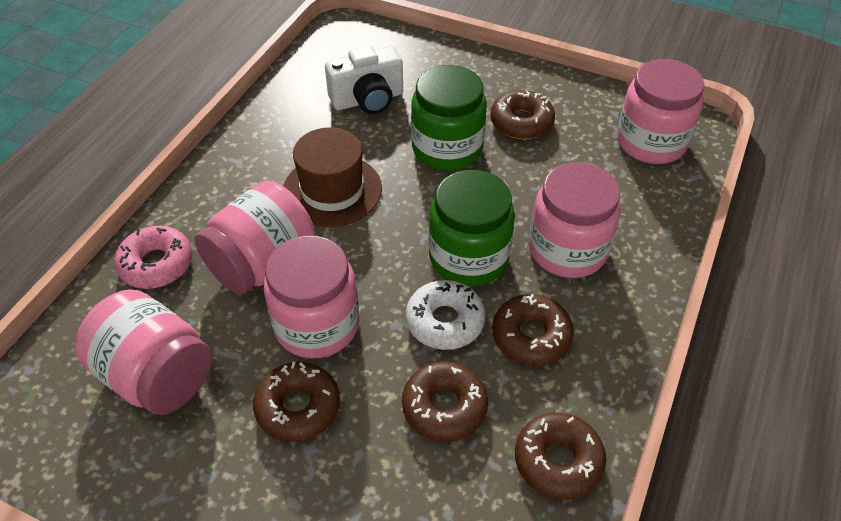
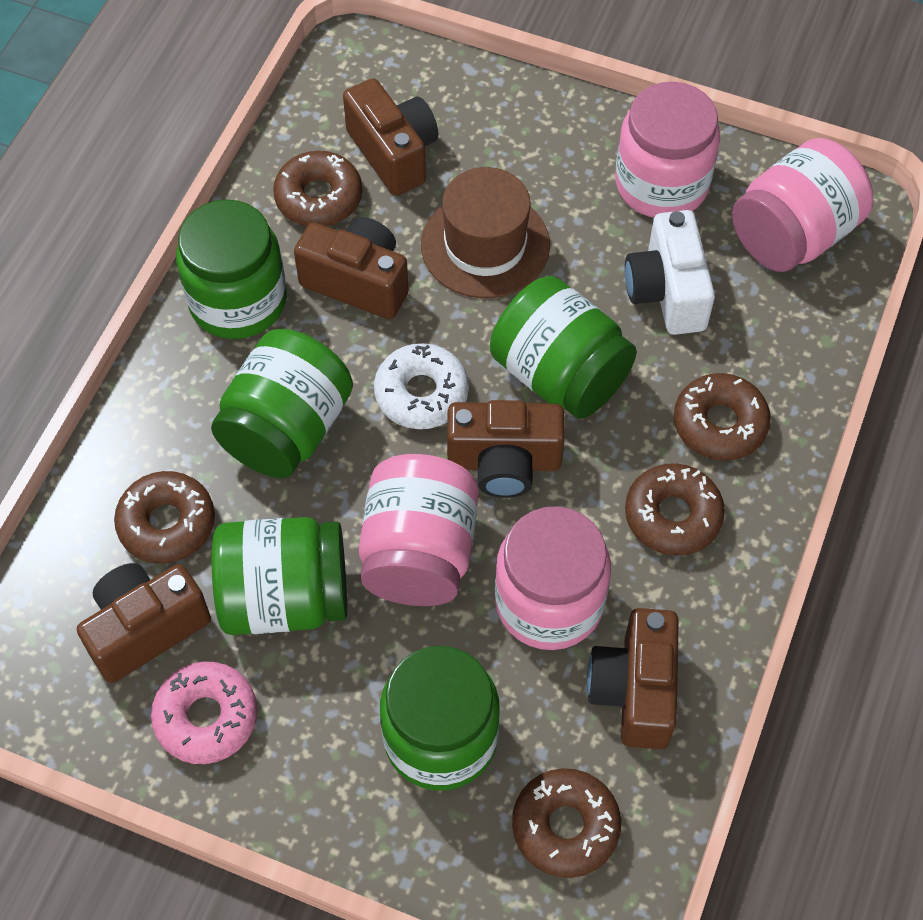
brown camera: 0 -> 5
green jar: 2 -> 5
pink jar: 5 -> 4

